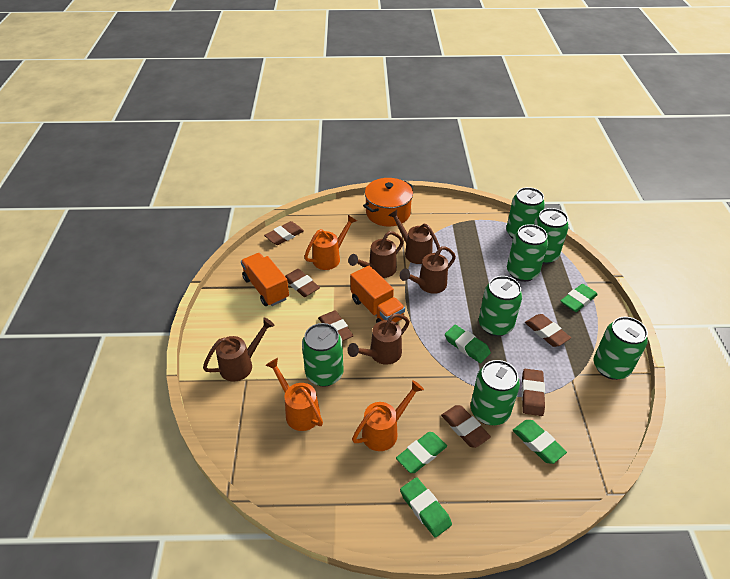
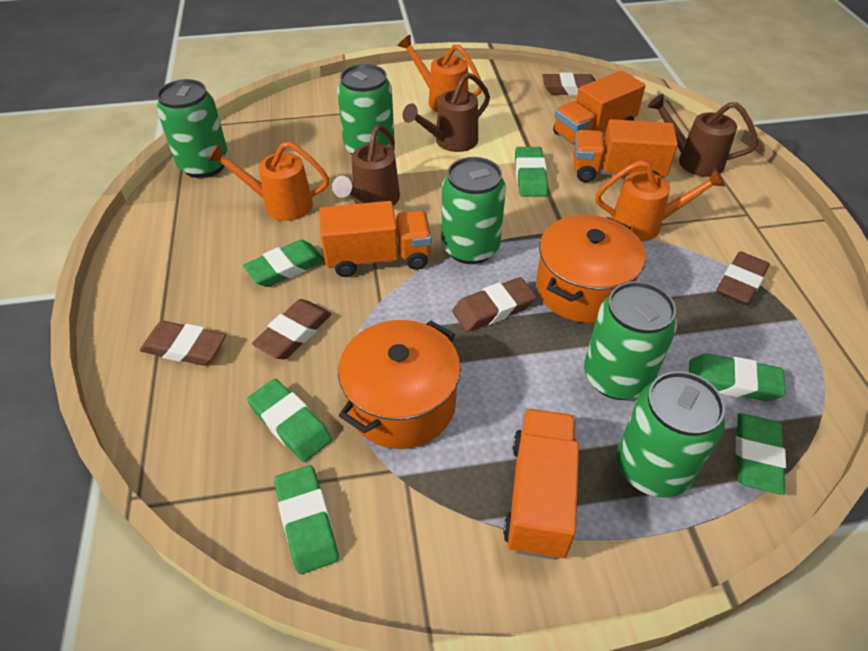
brown eraser: 6 -> 5
brown watering can: 5 -> 3
green can: 7 -> 5
green eraser: 5 -> 6
orange pot: 1 -> 2
orange truck: 2 -> 4

